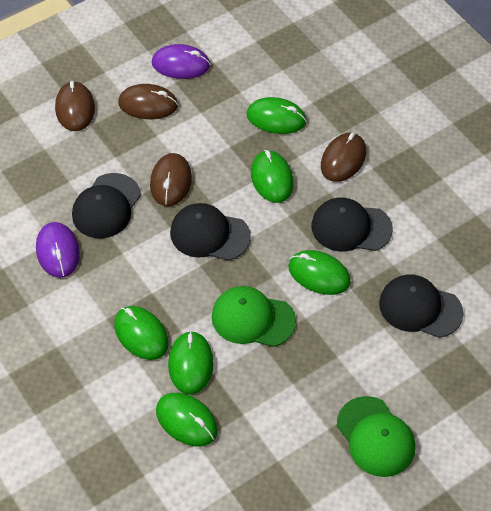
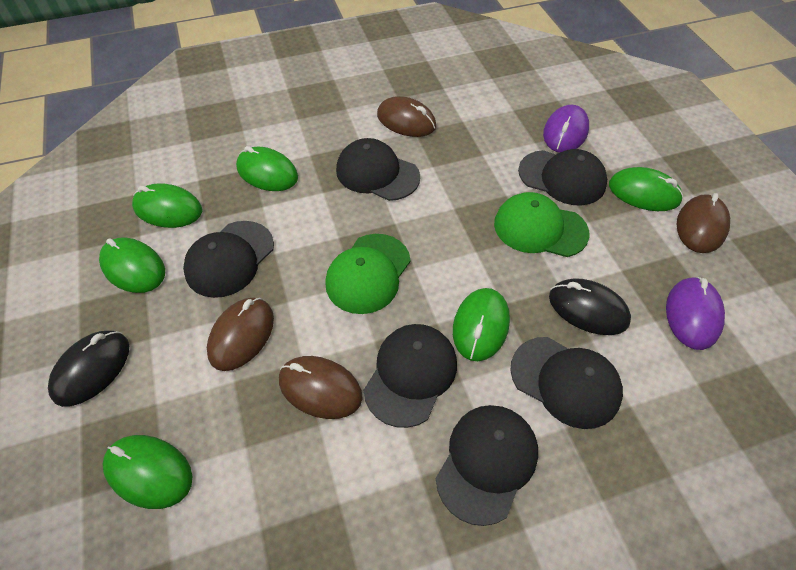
black cap: 4 -> 6
black mouse: 0 -> 2

